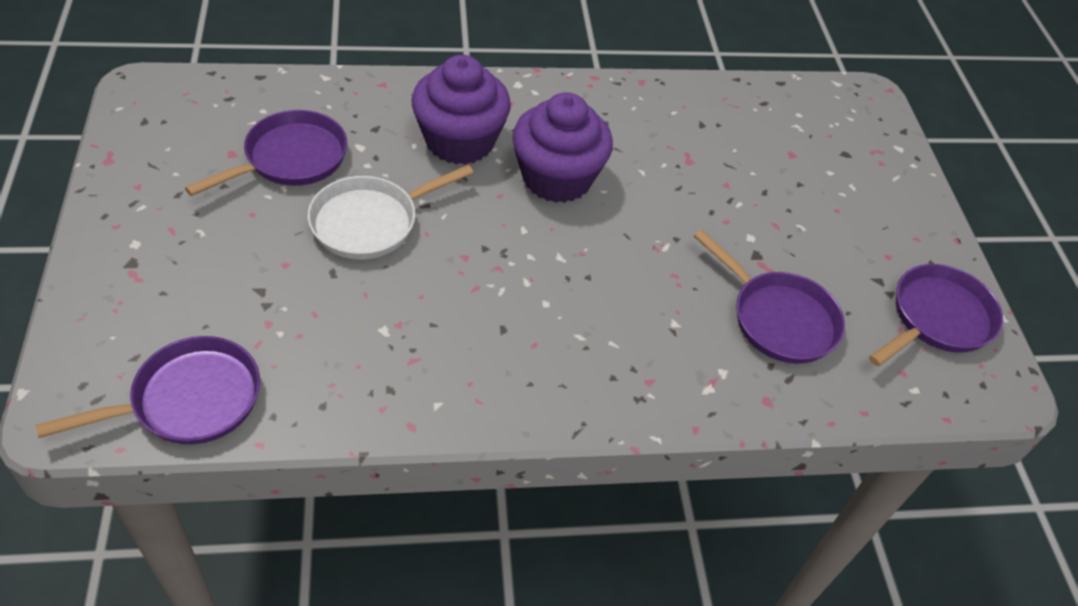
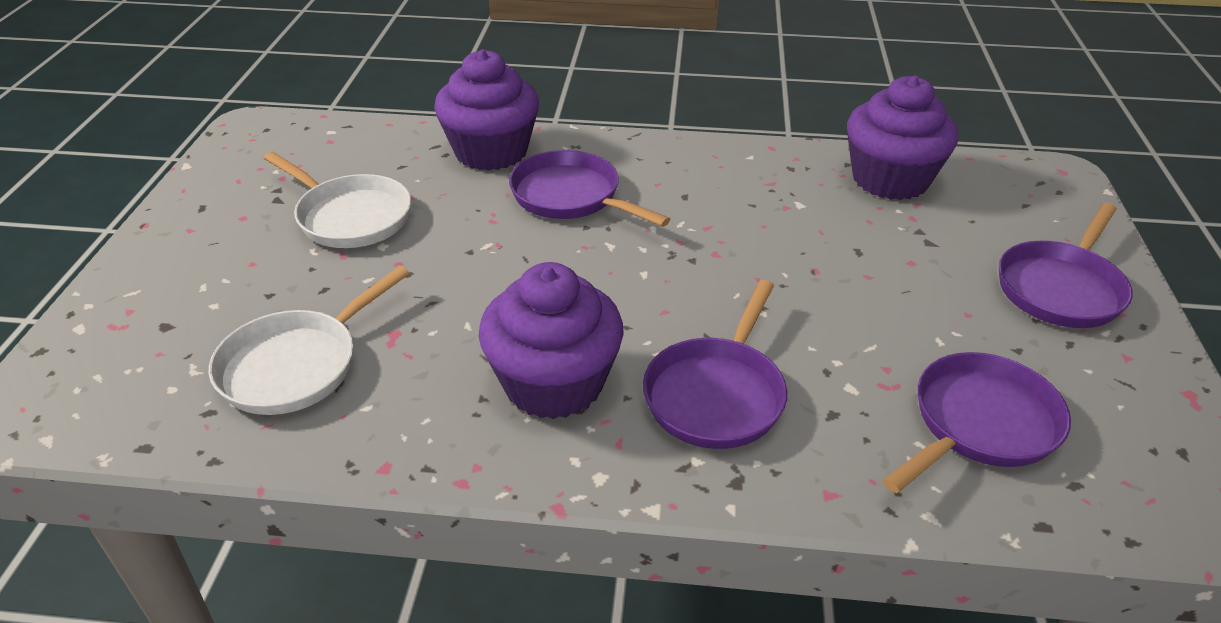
purple cupcake: 2 -> 3
white pan: 1 -> 2

